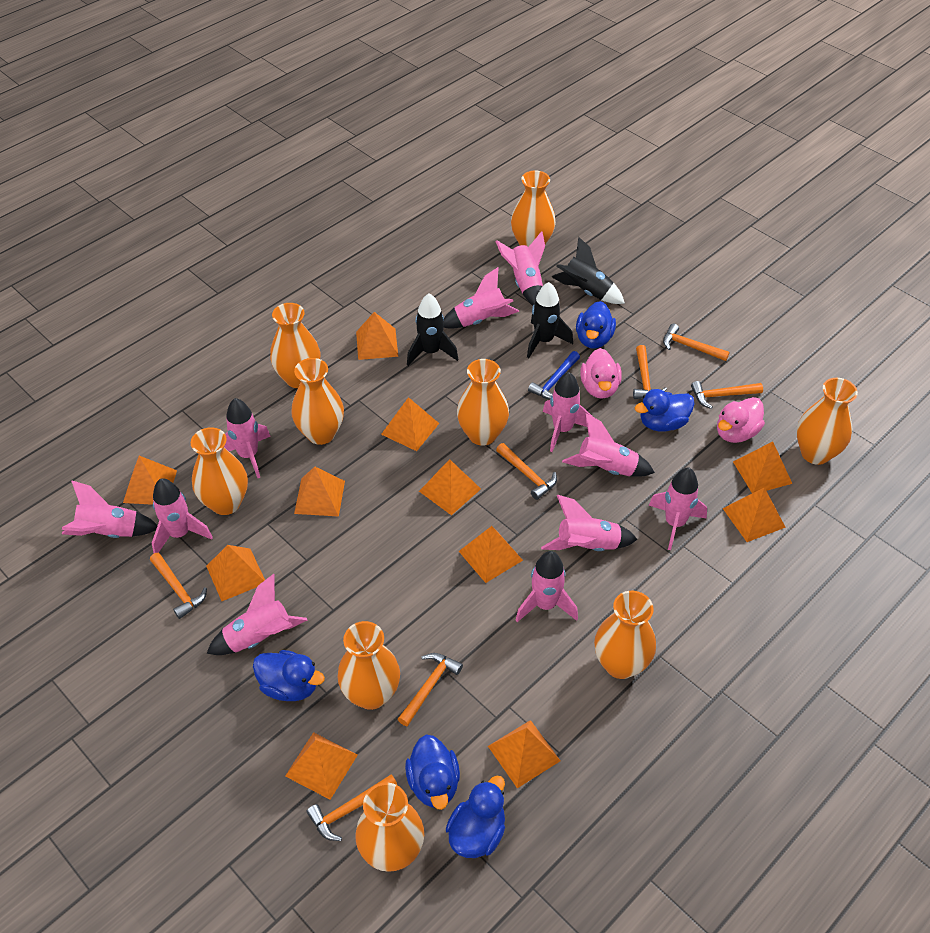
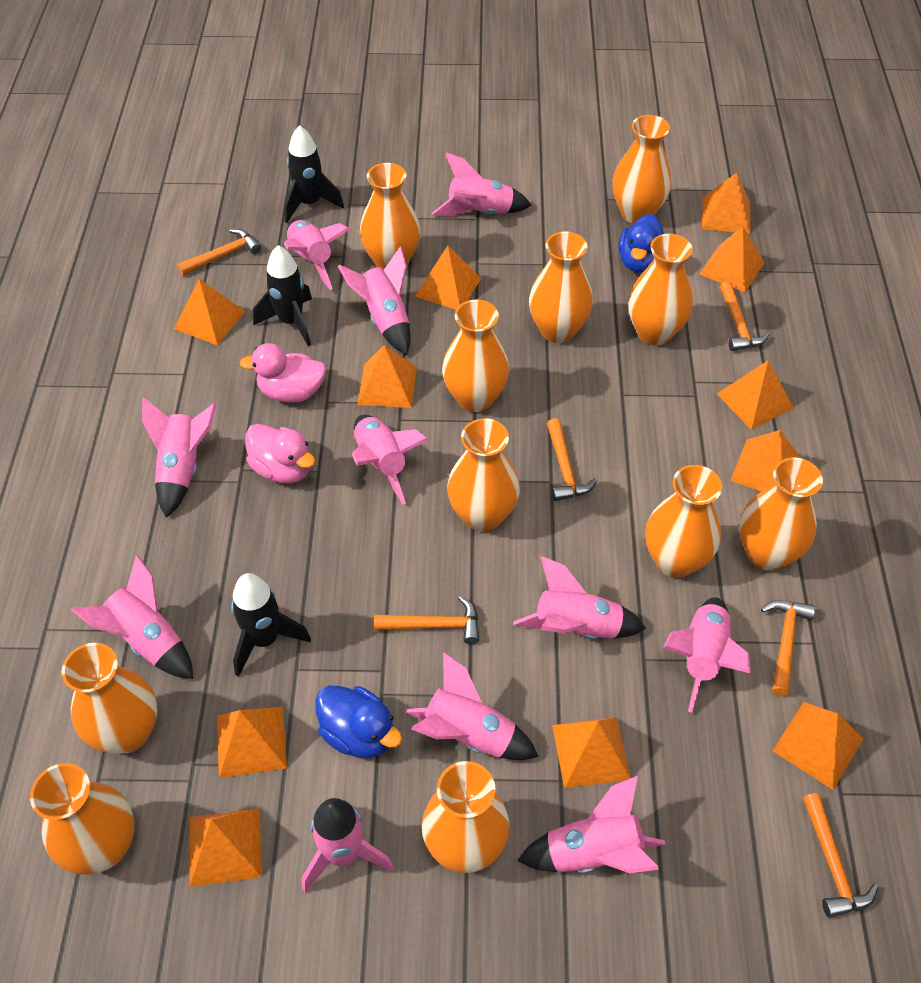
blue duck: 5 -> 2
blue hammer: 1 -> 0
orange hammer: 7 -> 6
orange vase: 9 -> 11

